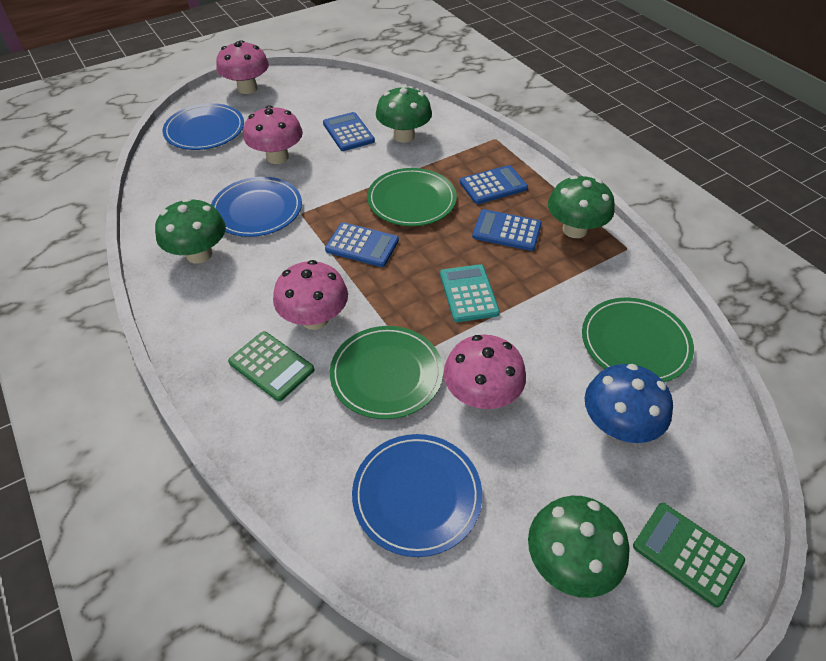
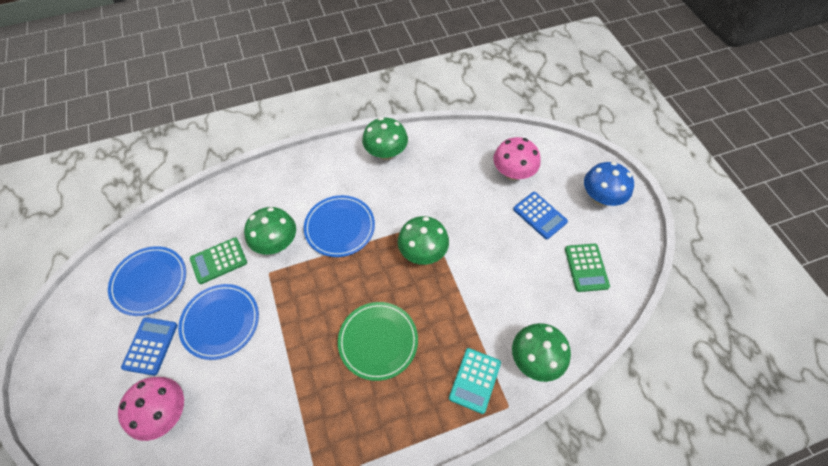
blue calculator: 4 -> 2
green plate: 3 -> 1
pink mushroom: 4 -> 2

